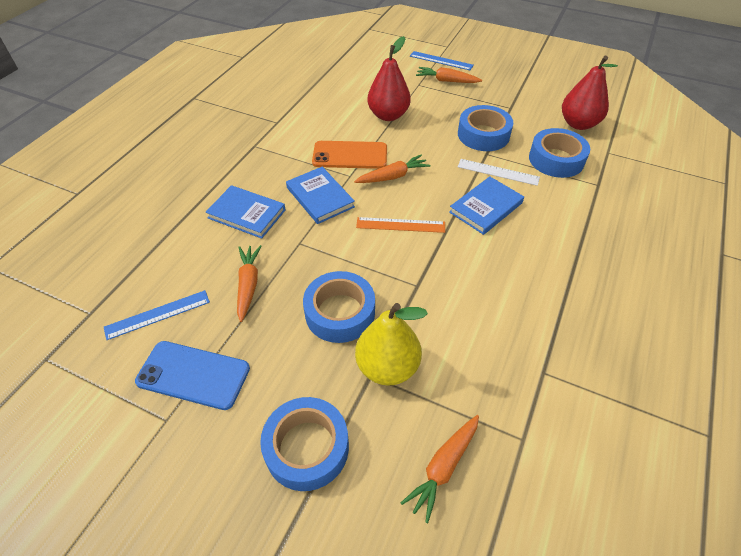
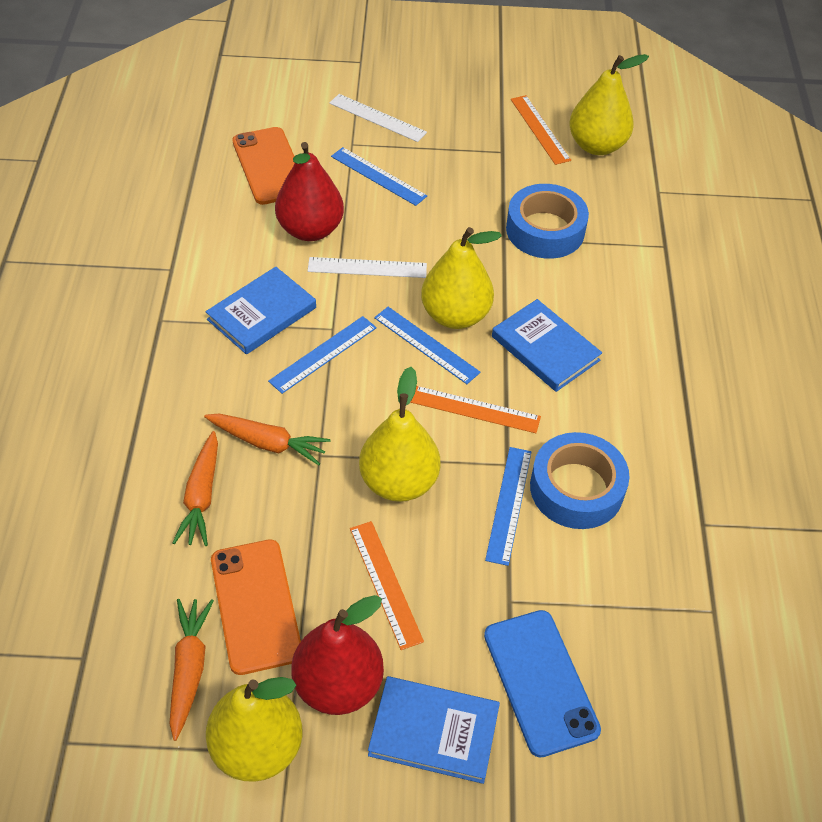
blue ruler: 2 -> 4
blue tape: 4 -> 2
orange carrot: 4 -> 3
orange phone: 1 -> 2
orange ruler: 1 -> 3
white ruler: 1 -> 2
yellow pear: 1 -> 4

